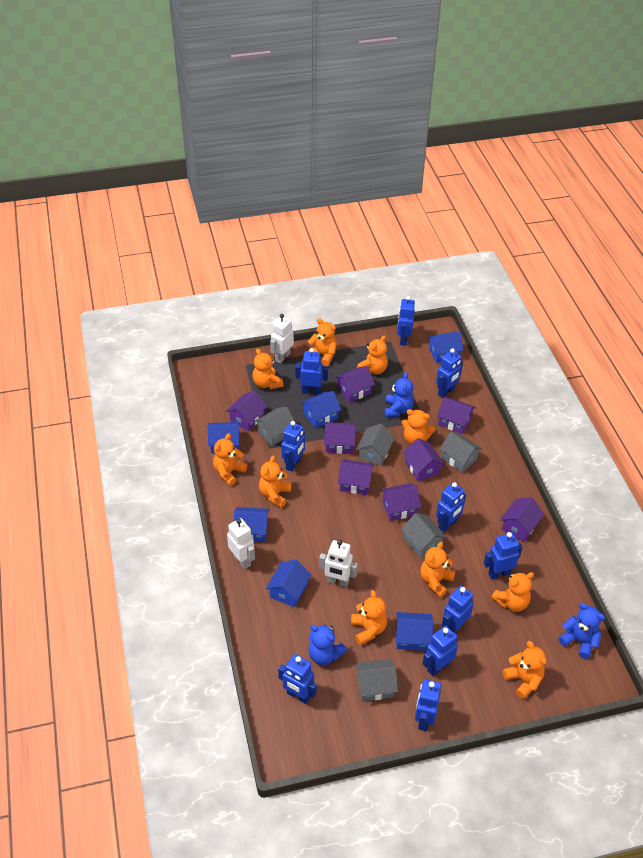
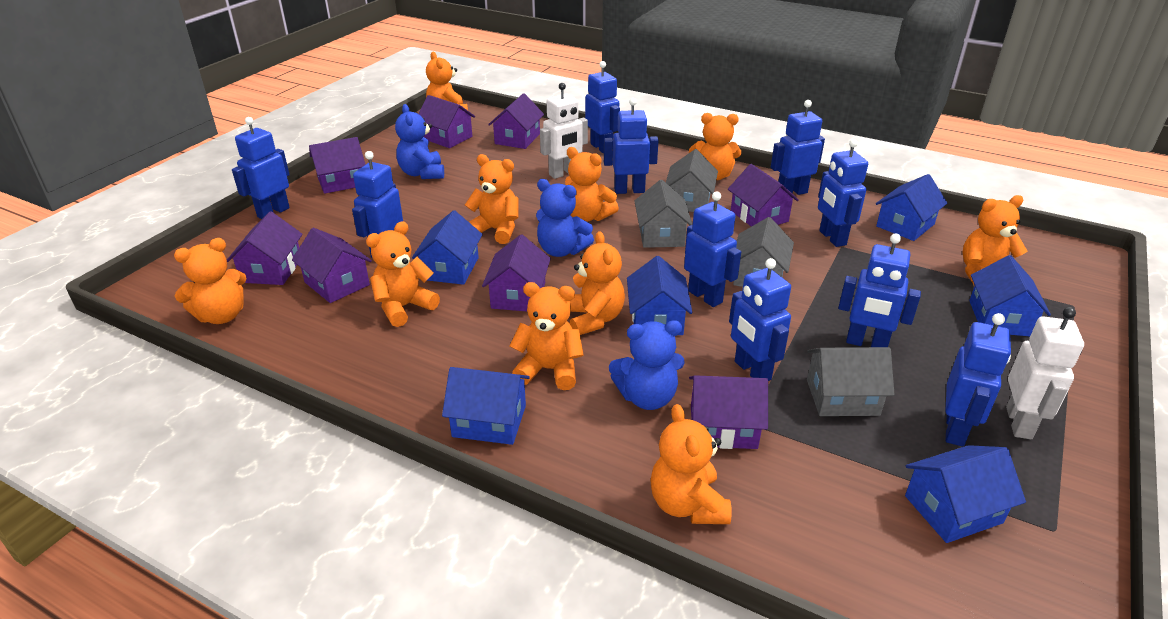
grey house: 5 -> 4
white robot: 3 -> 2

